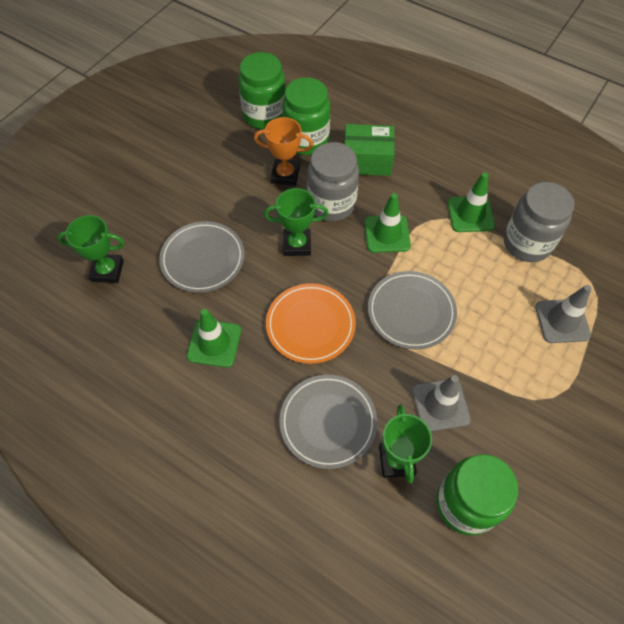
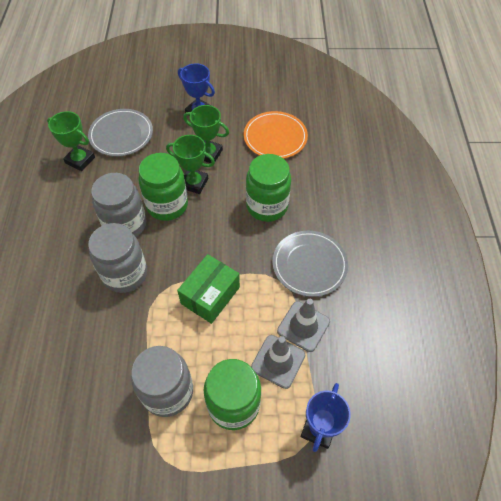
blue trophy: 0 -> 2
green traffic cone: 3 -> 0
grey jar: 2 -> 3
grey plate: 3 -> 2
orange trophy: 1 -> 0

